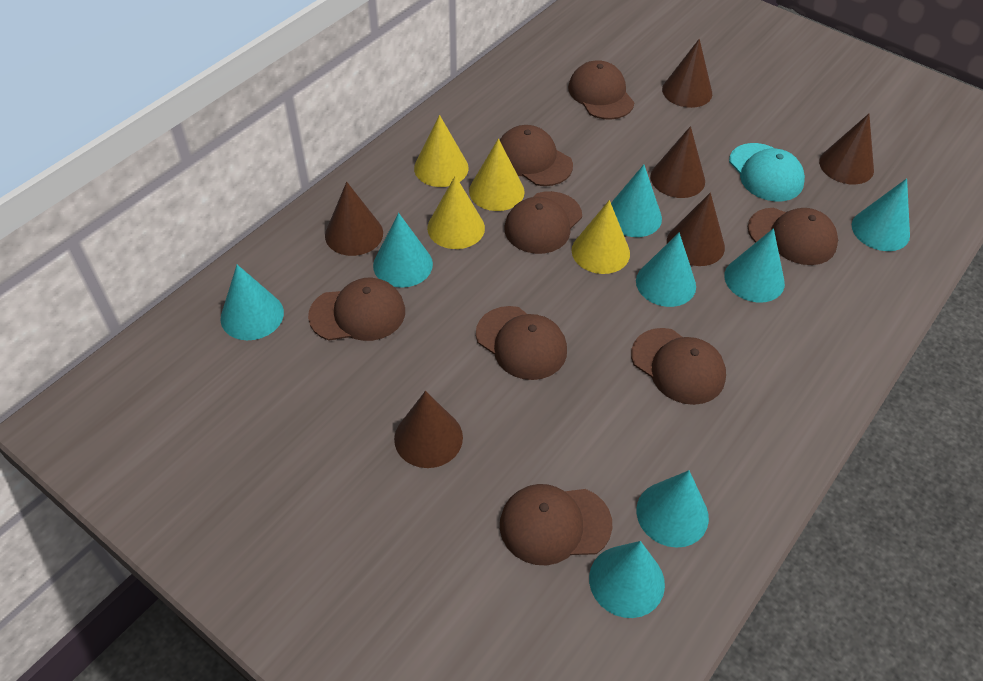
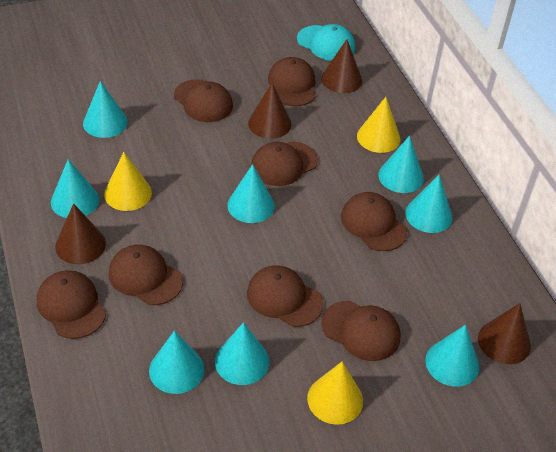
brown cone: 6 -> 4
yellow cone: 4 -> 3

